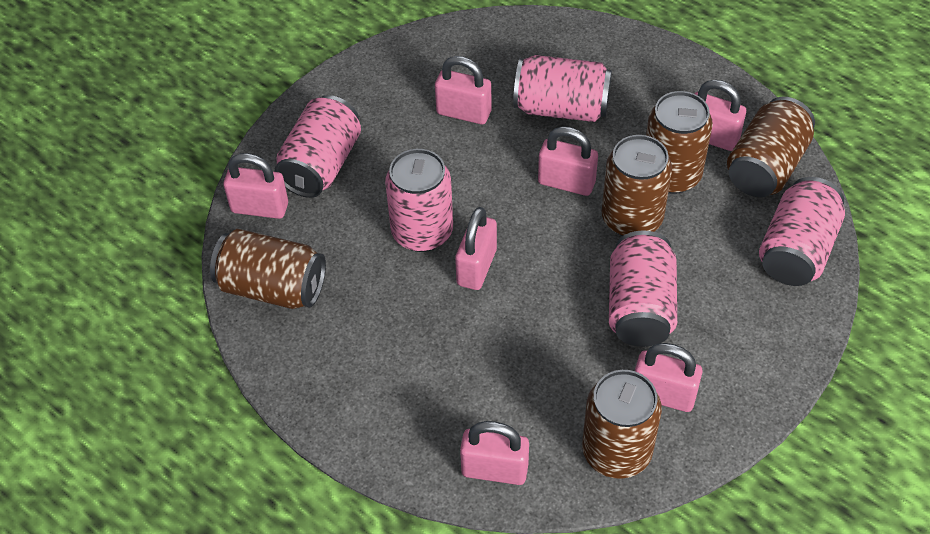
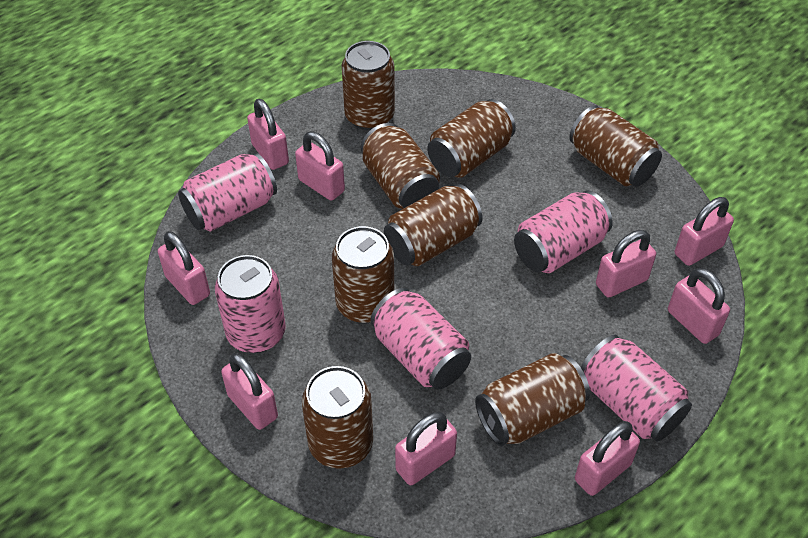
brown can: 5 -> 8
pink padlock: 7 -> 9

